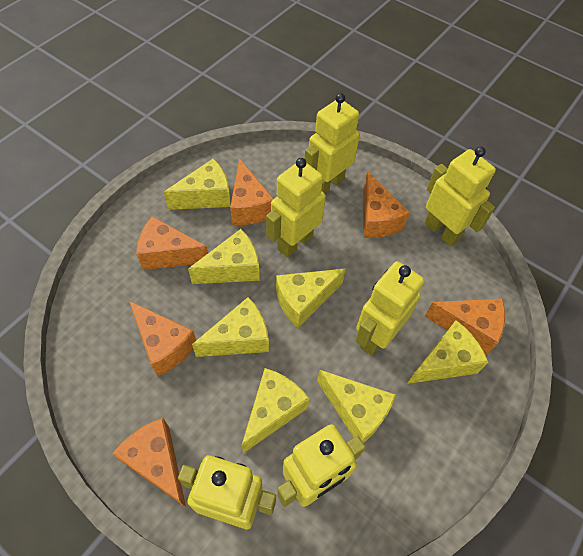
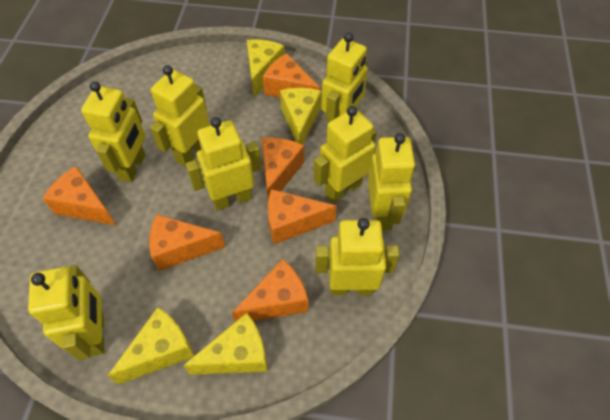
yellow cheese: 7 -> 4
yellow robot: 6 -> 8

